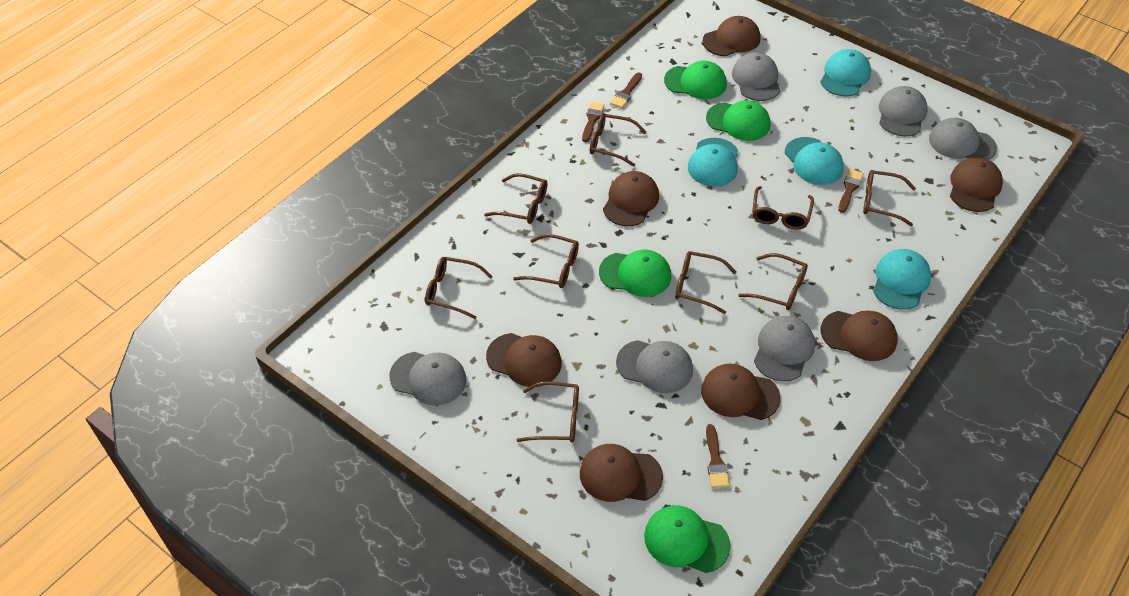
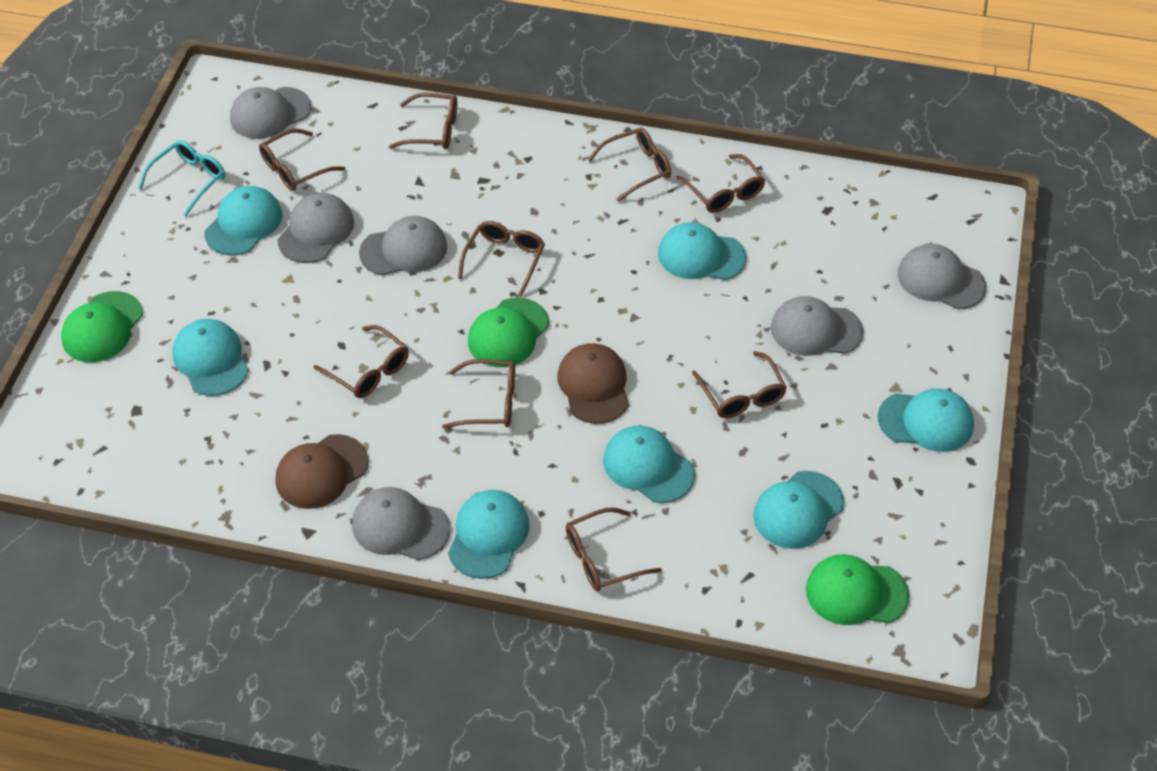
brown brush: 4 -> 0
brown cap: 7 -> 2
green cap: 4 -> 3
turquoise cap: 4 -> 7
turquoise glasses: 0 -> 1

